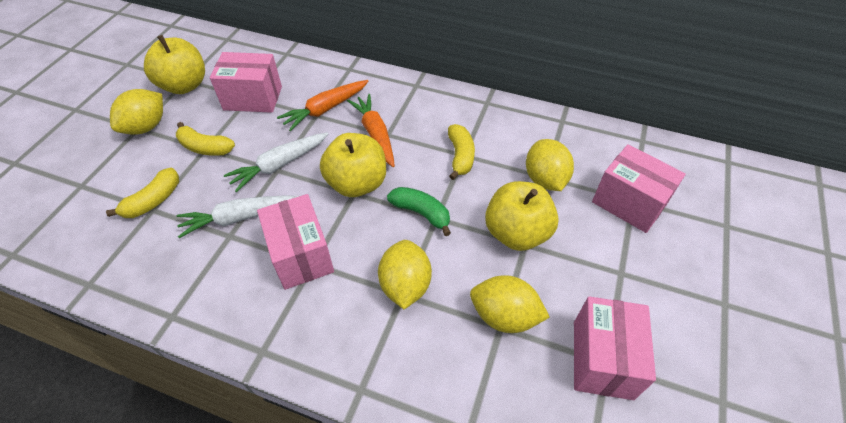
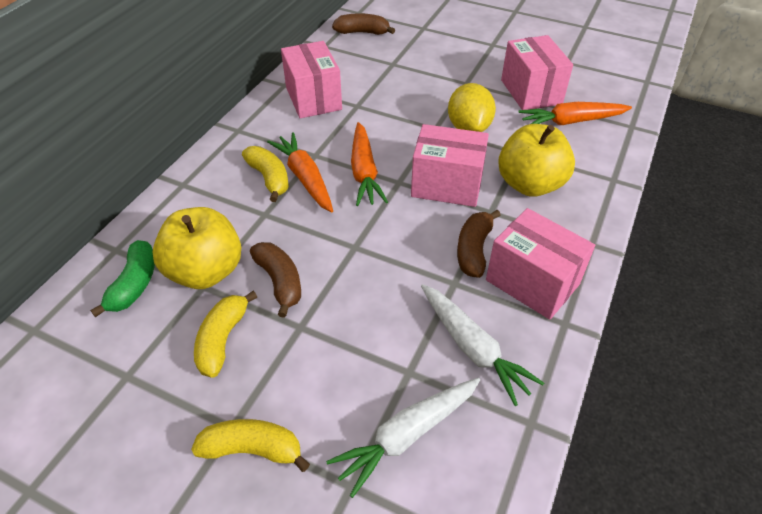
brown banana: 0 -> 3
orange carrot: 2 -> 3
yellow apple: 3 -> 2
yellow lemon: 4 -> 1

